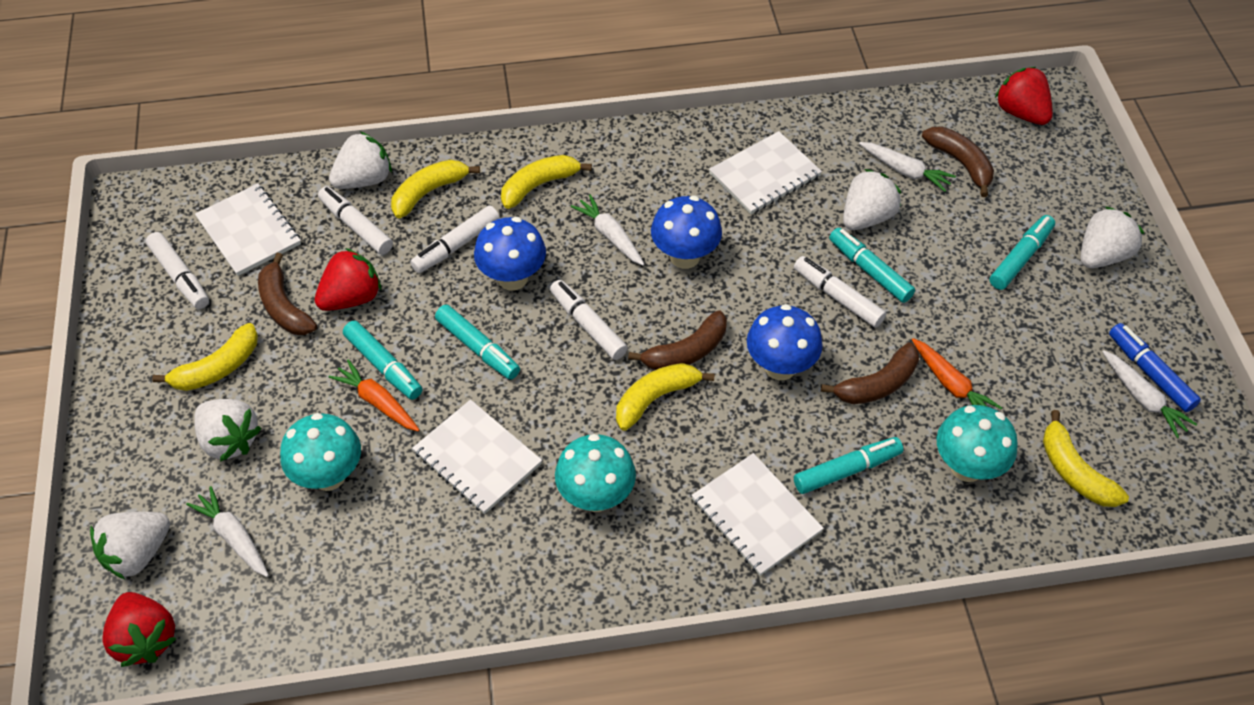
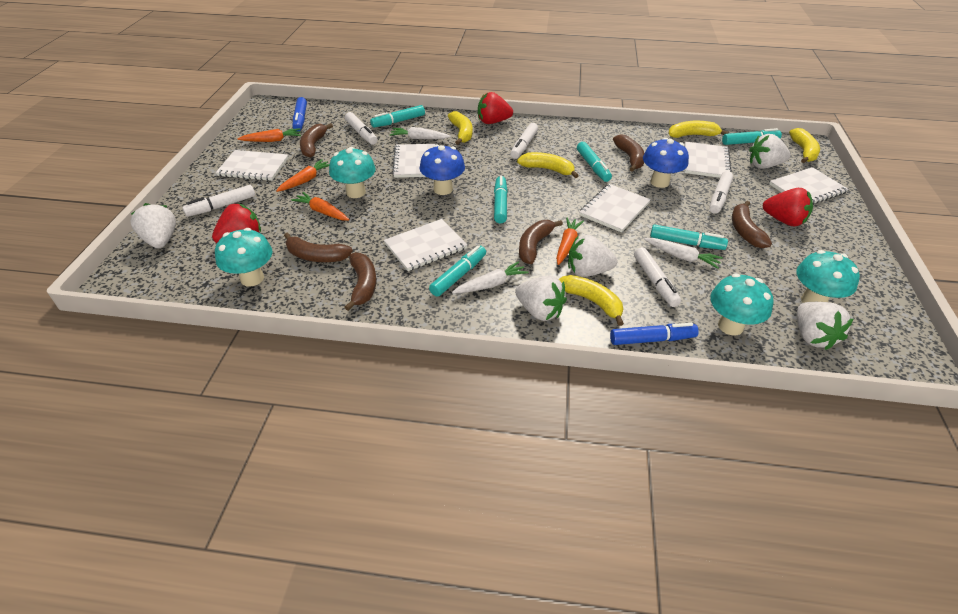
blue marker: 1 -> 2
blue mushroom: 3 -> 2
brown banana: 4 -> 6
orange carrot: 2 -> 4
turquoise marker: 5 -> 6
turquoise mushroom: 3 -> 4
white carrot: 4 -> 3
white notebook: 4 -> 6

